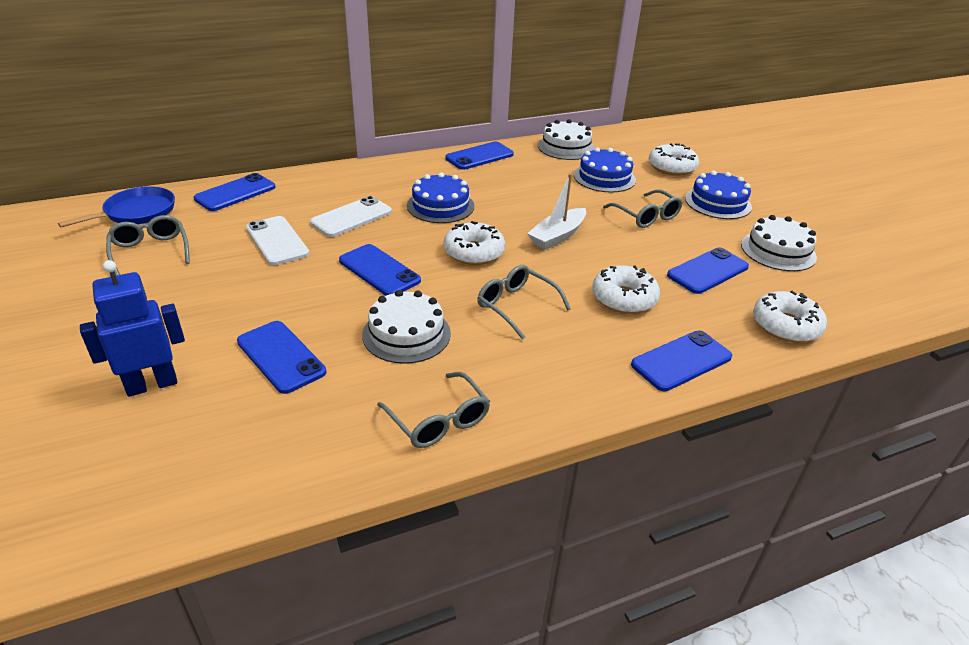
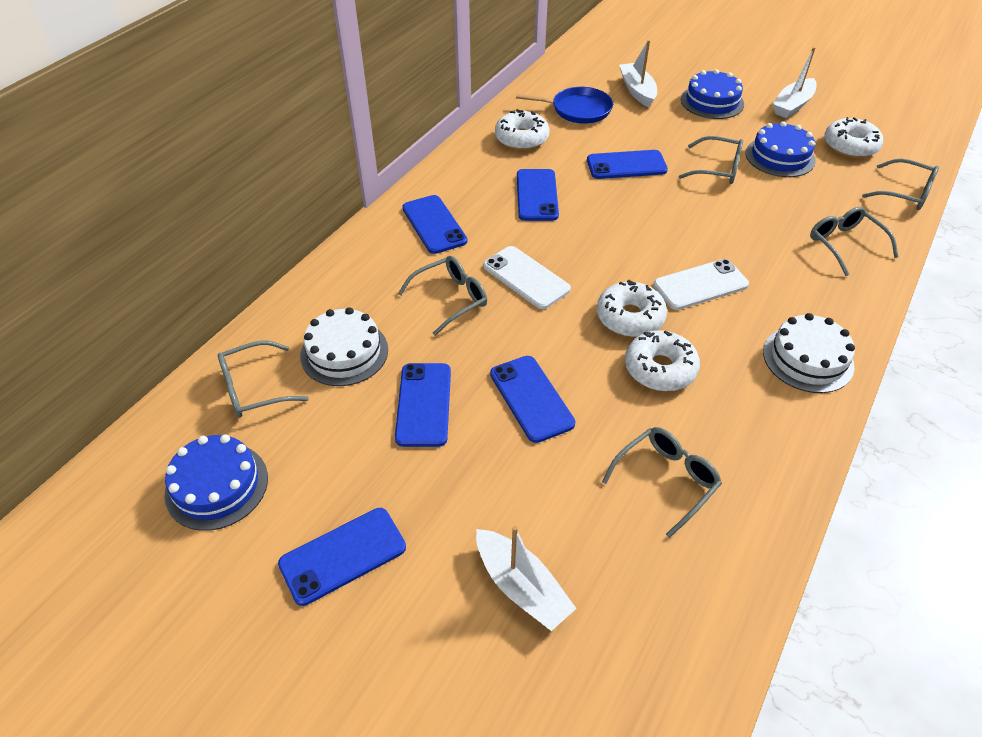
blue robot: 1 -> 0
grey glasses: 4 -> 6
white boat: 1 -> 3
white cake: 3 -> 2

